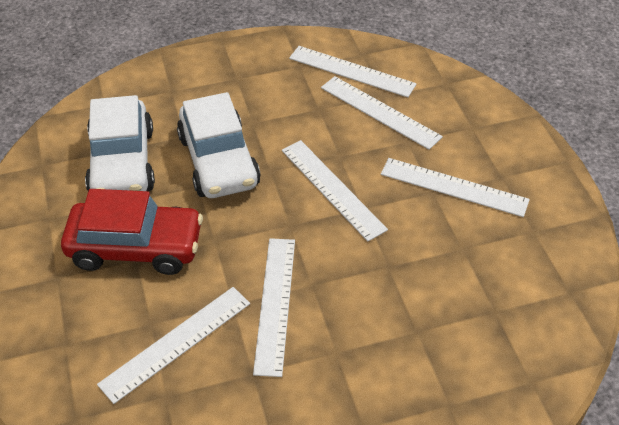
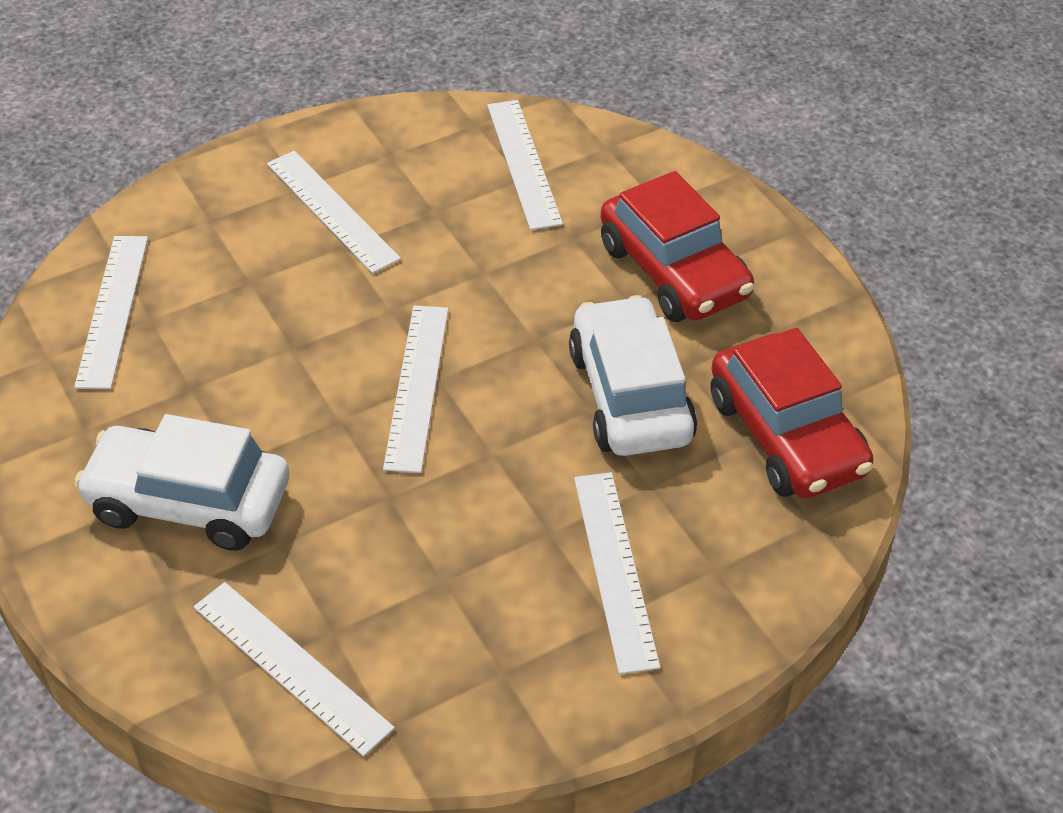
red car: 1 -> 2

